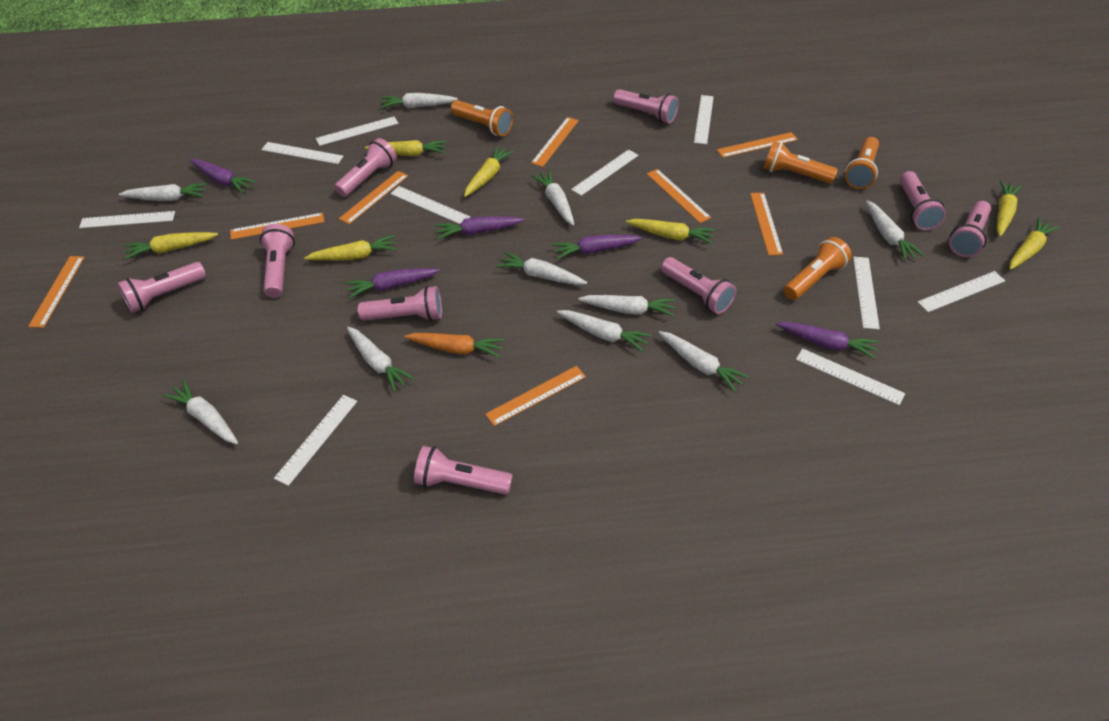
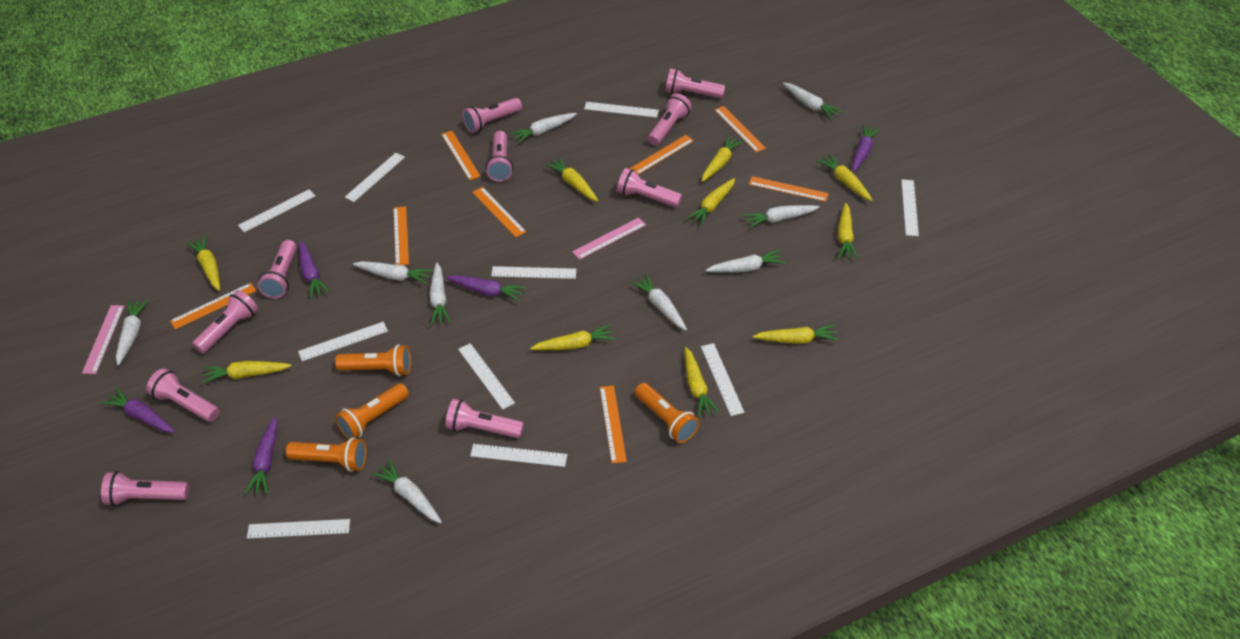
orange carrot: 1 -> 0
pink flashlight: 9 -> 10
pink ruler: 0 -> 2
white carrot: 10 -> 9
yellow carrot: 7 -> 10

